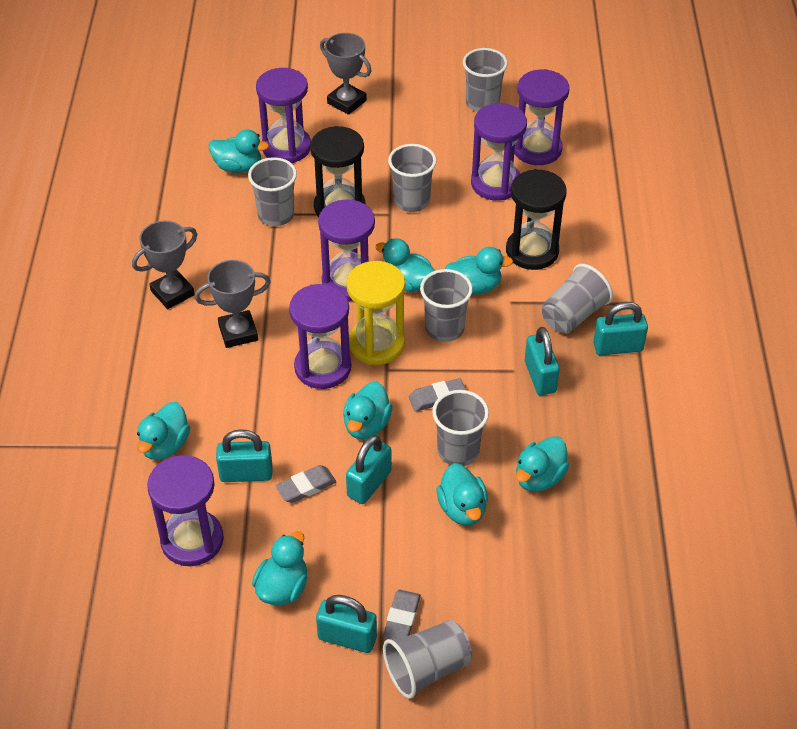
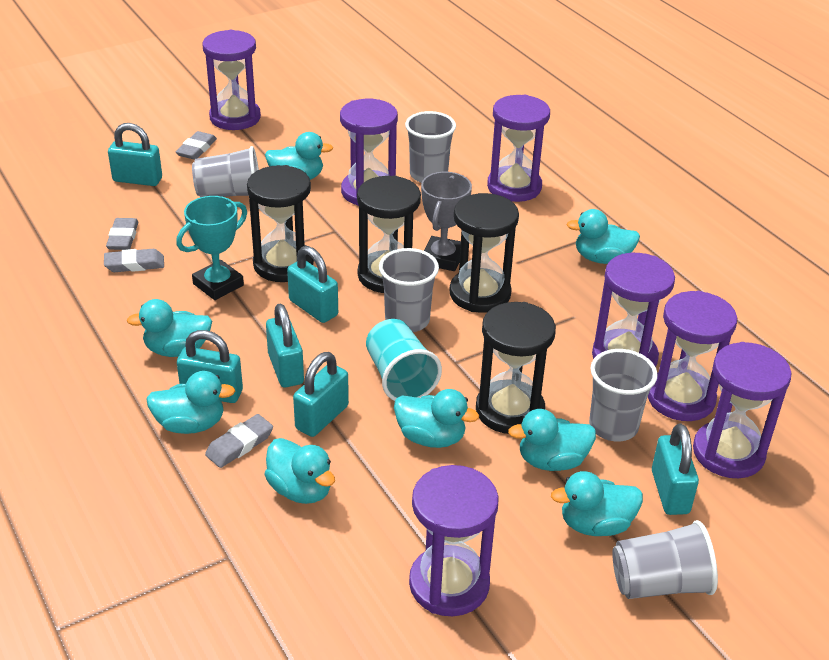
black hourglass: 2 -> 4
grey cup: 7 -> 5
grey eraser: 3 -> 4
grey trophy: 3 -> 1
purple hourglass: 6 -> 7
turquoise cup: 0 -> 1
turquoise padlock: 5 -> 6
turquoise trophy: 0 -> 1
yellow hourglass: 1 -> 0

